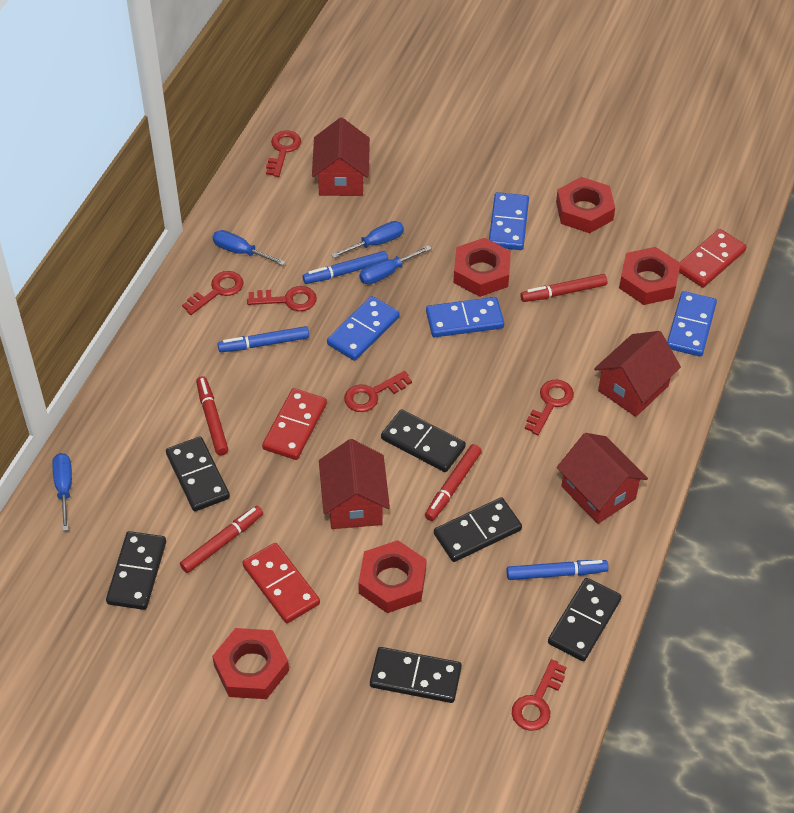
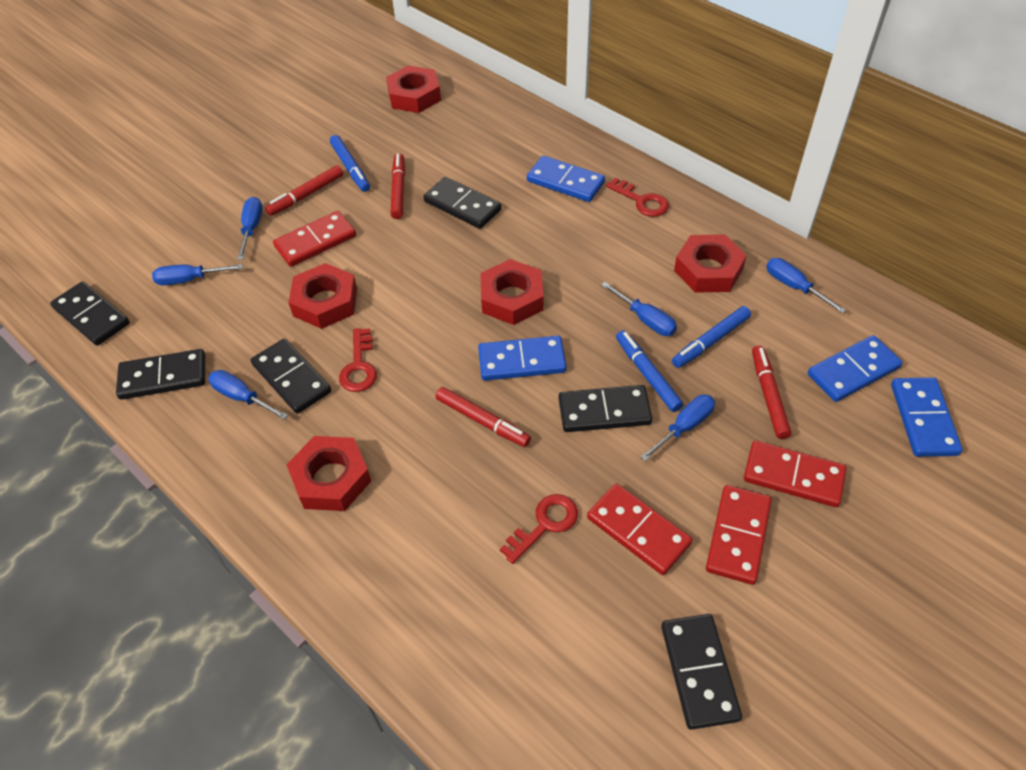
blue screwdriver: 4 -> 6
red domino: 3 -> 4
red house: 4 -> 0
red key: 6 -> 3

